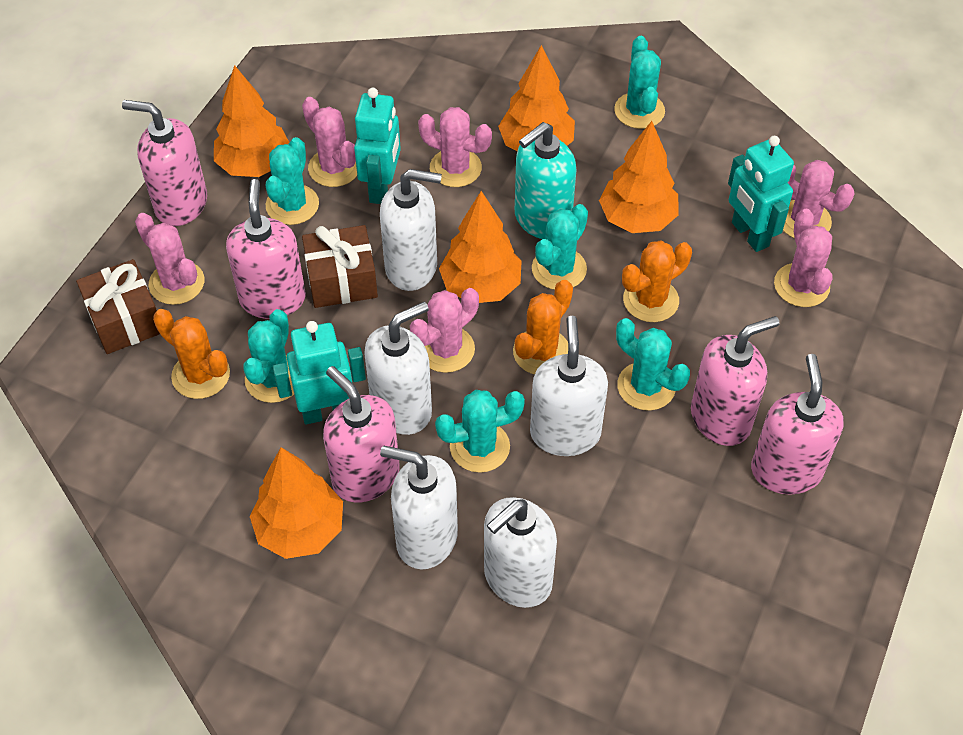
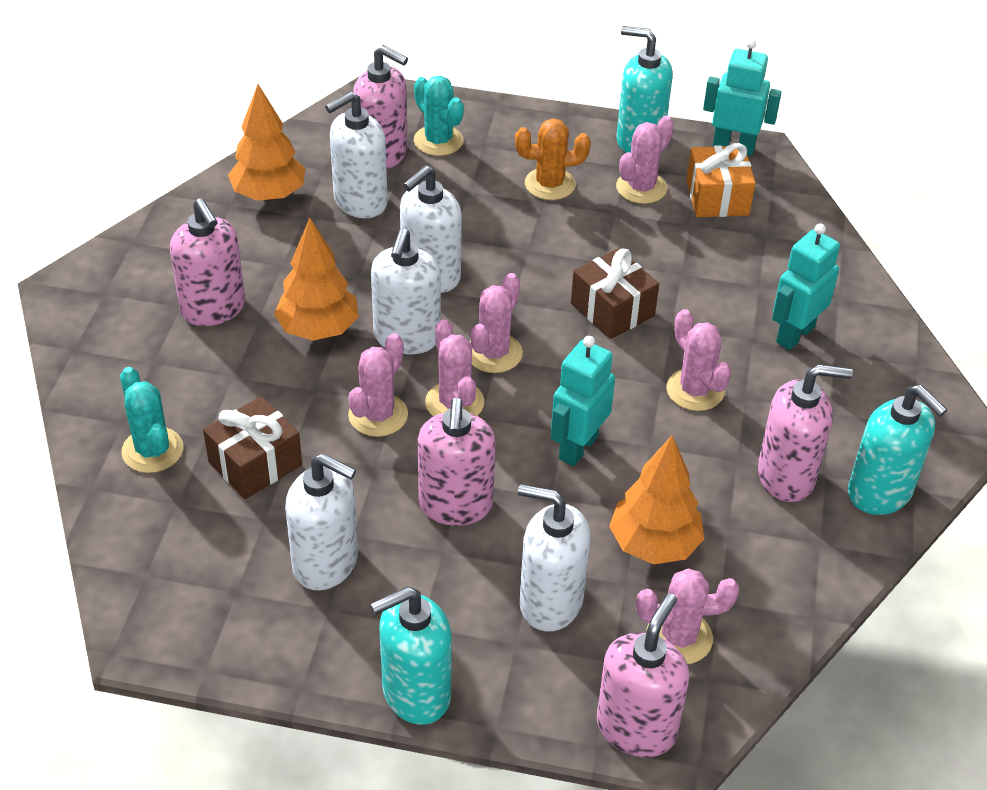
orange cactus: 3 -> 1
orange gift: 0 -> 1
orange tree: 5 -> 3
turquoise cactus: 6 -> 2
turquoise soap dispenser: 1 -> 3

